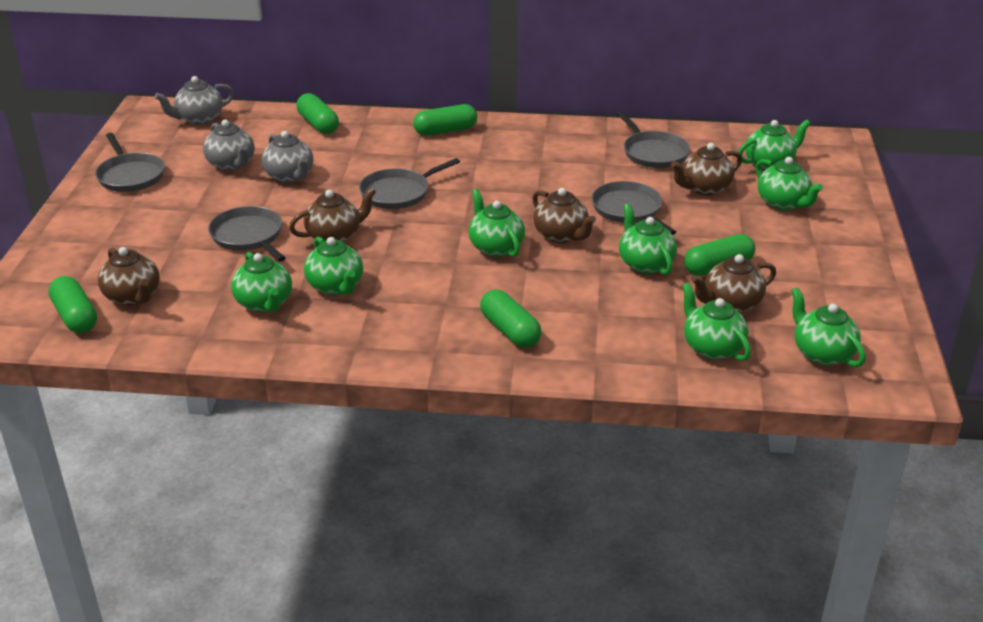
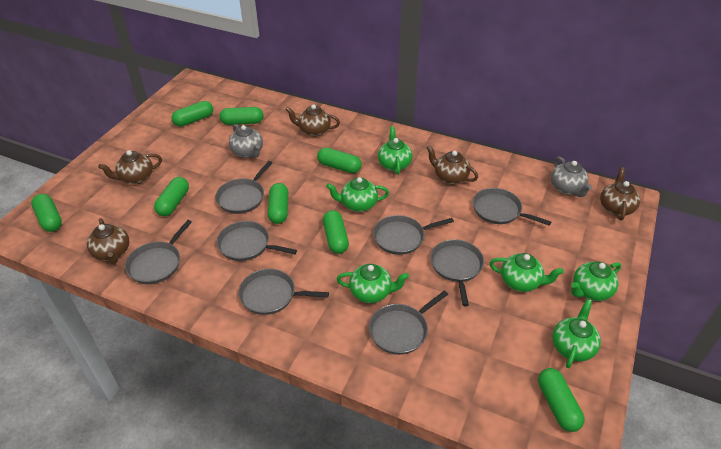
green capsule: 5 -> 8
green teapot: 8 -> 6
grey pan: 5 -> 8
grey teapot: 3 -> 2

